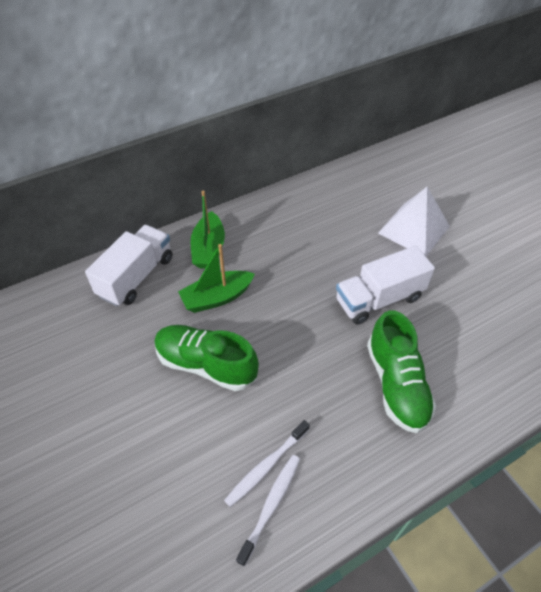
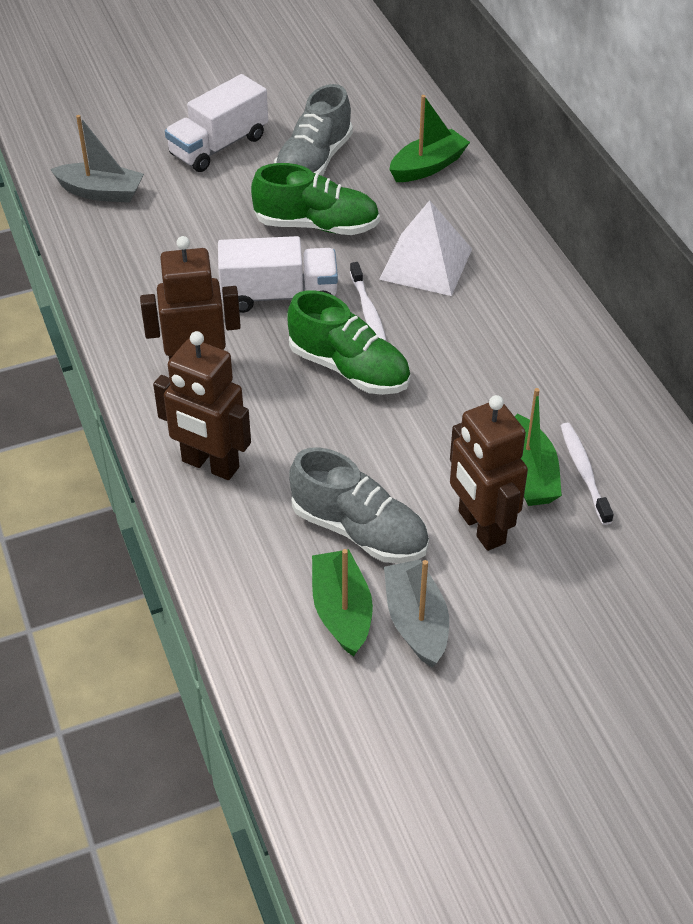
brown robot: 0 -> 3
green boat: 2 -> 3
grey boat: 0 -> 2
grey shoe: 0 -> 2

